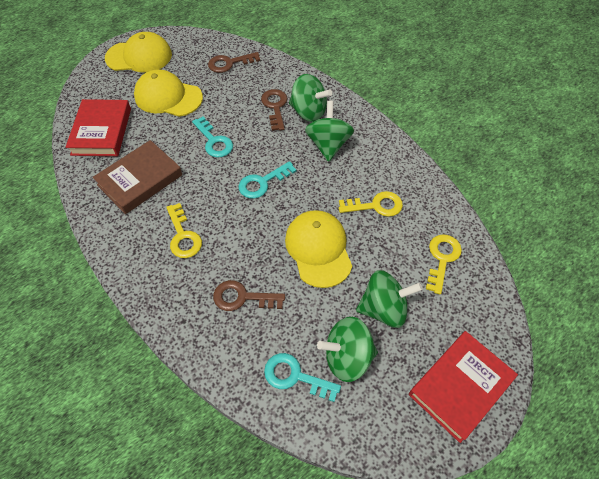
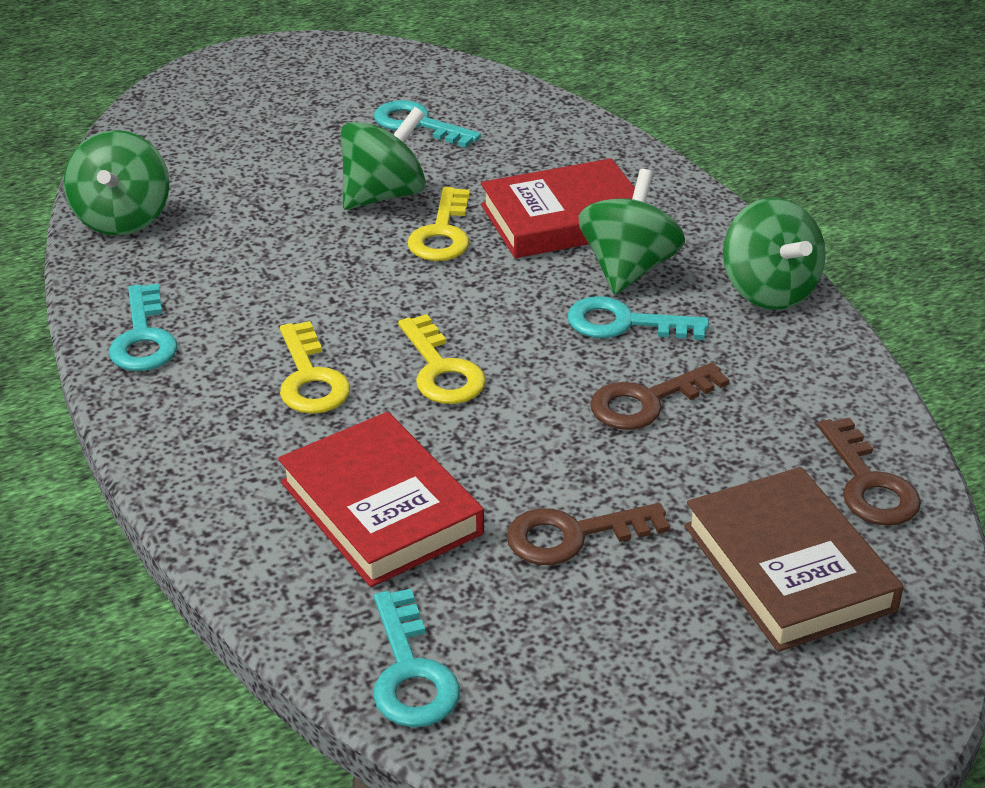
turquoise key: 3 -> 4
yellow cap: 3 -> 0

